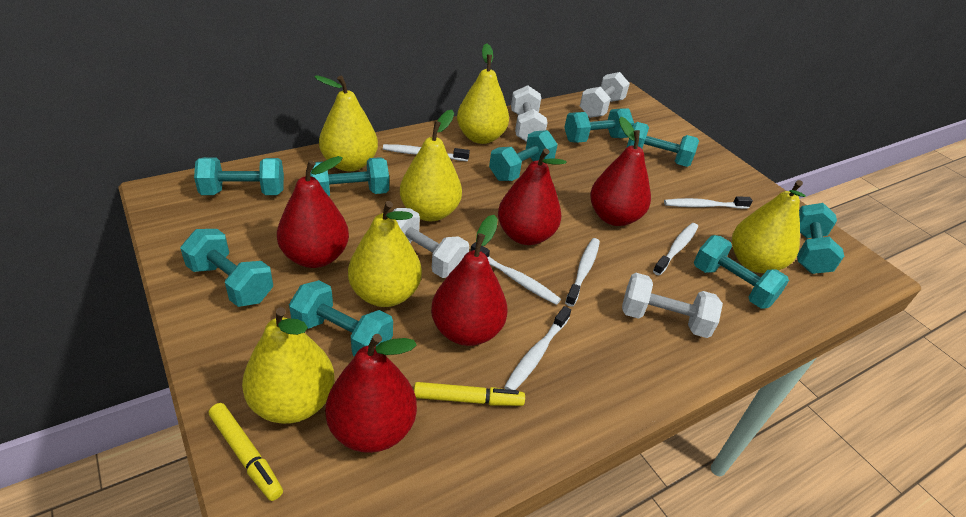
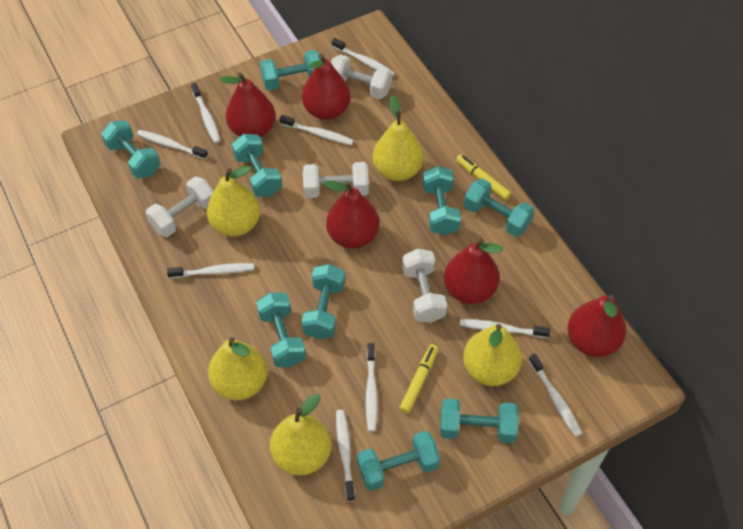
white toothbrush: 6 -> 9
yellow pear: 6 -> 5

